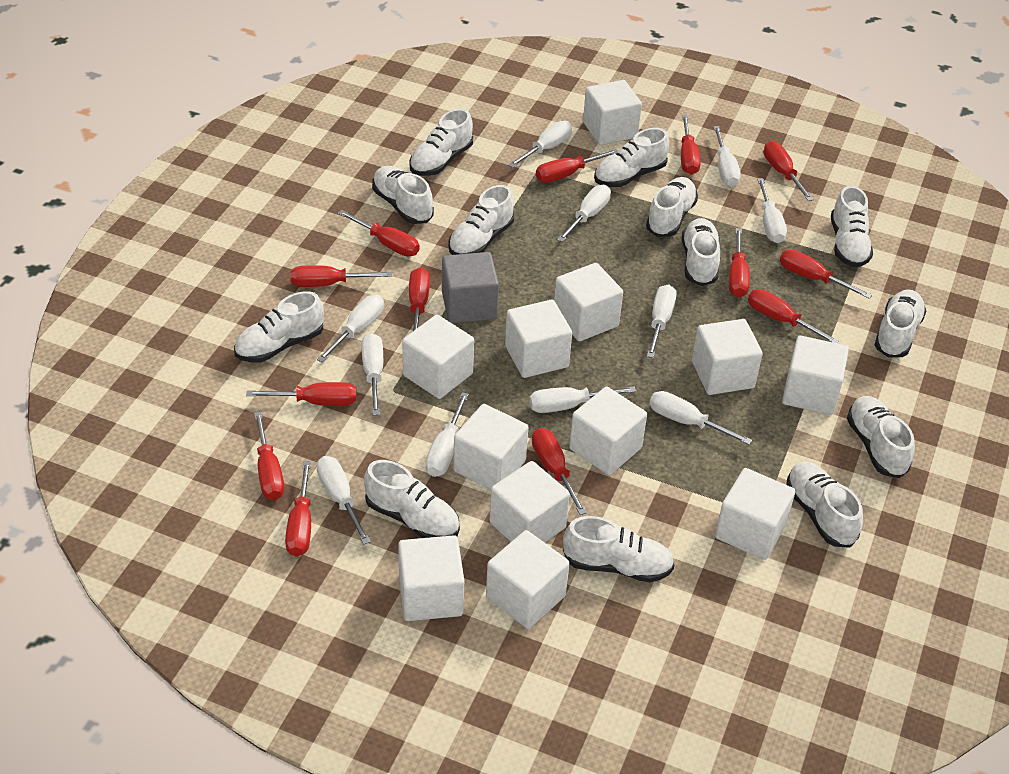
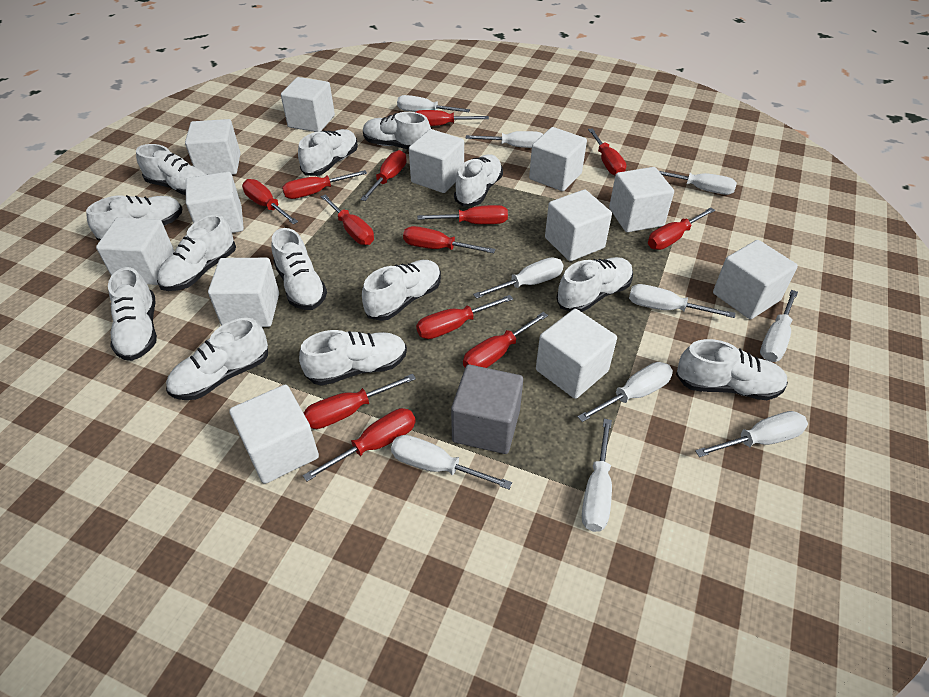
white screwdriver: 11 -> 10

